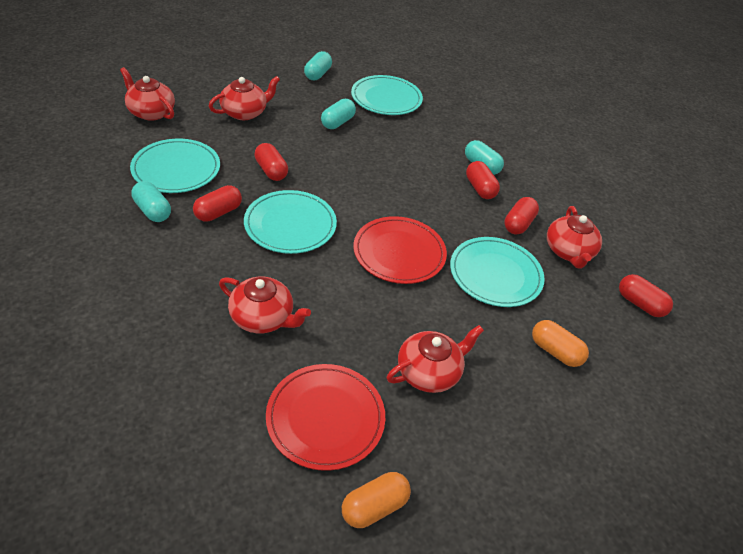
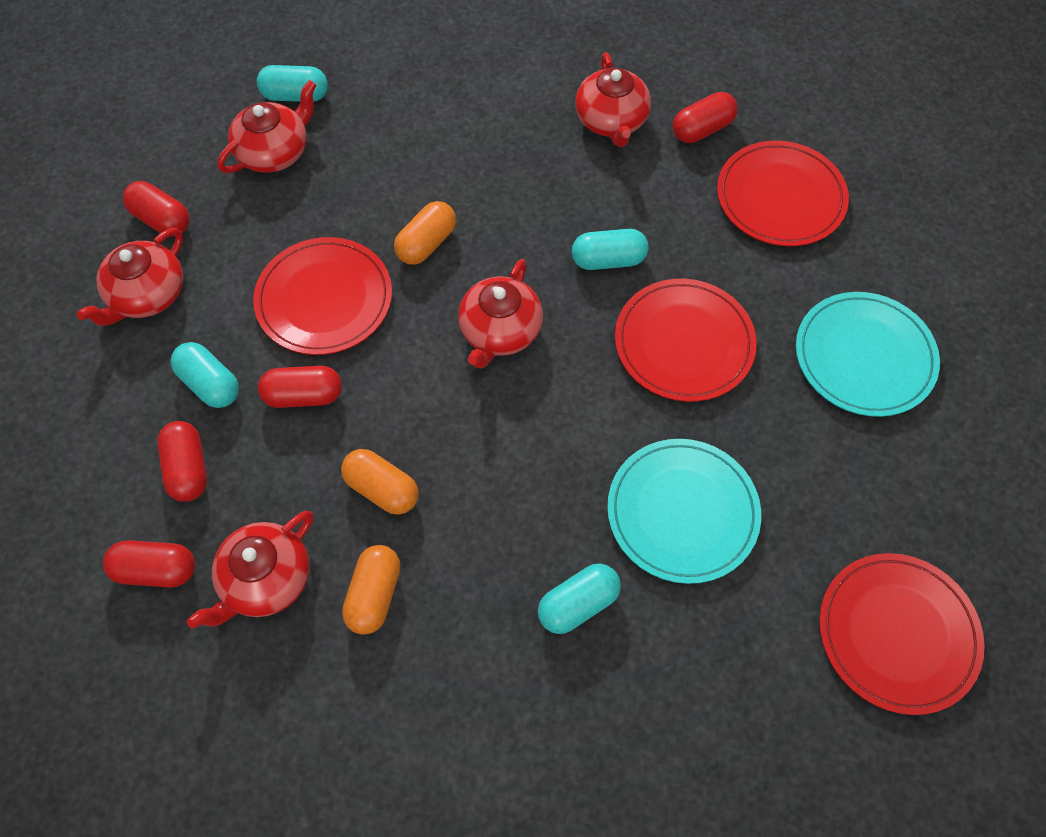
orange capsule: 2 -> 3
red plate: 2 -> 4
turquoise plate: 4 -> 2

